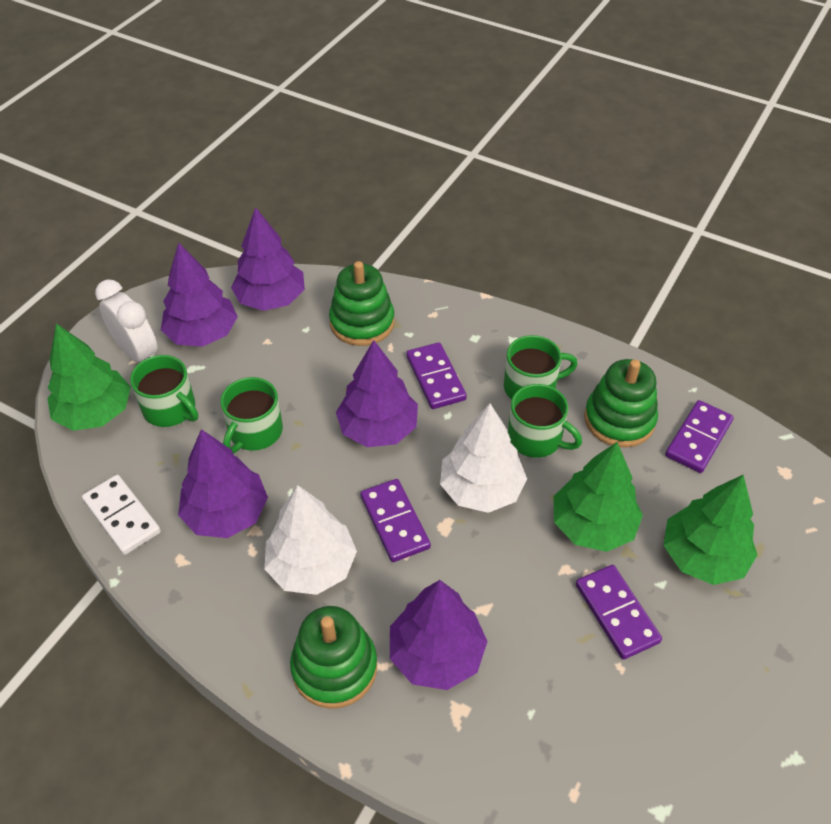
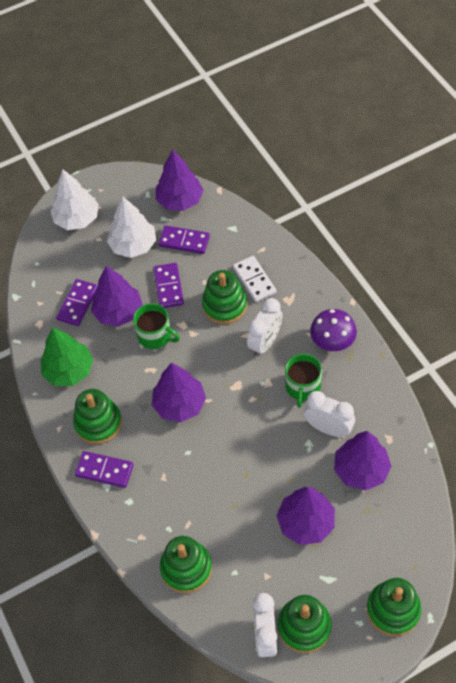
green mug: 4 -> 2
green stacking toy: 3 -> 5
green tree: 3 -> 1
purple mushroom: 0 -> 1
white clock: 1 -> 3

